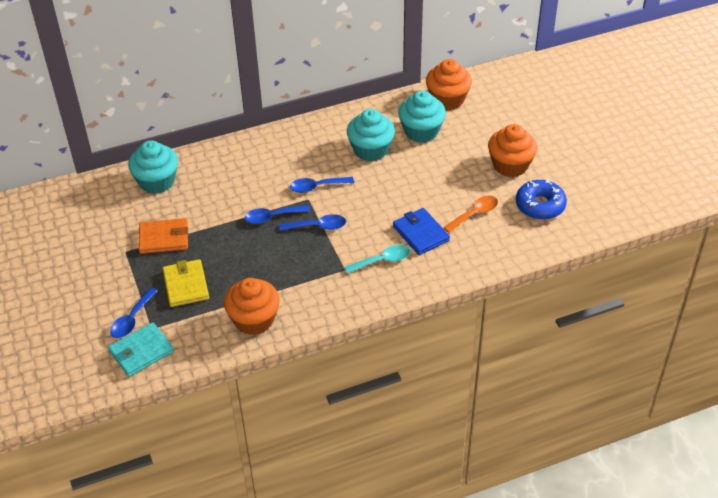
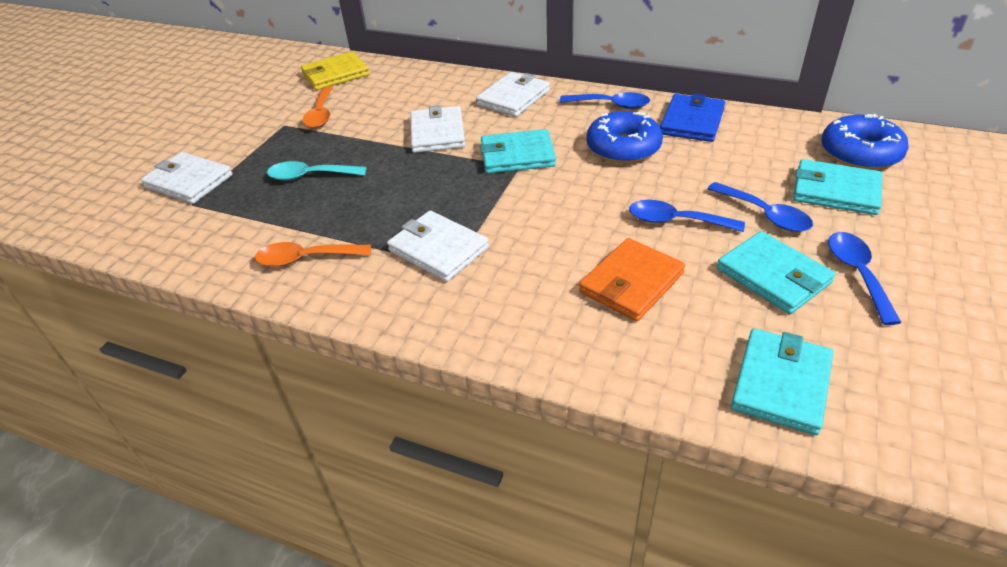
blue donut: 1 -> 2
orange cupcake: 3 -> 0
orange spoon: 1 -> 2
turquoise cupcake: 3 -> 0
turquoise wallet: 1 -> 4
white wallet: 0 -> 4

